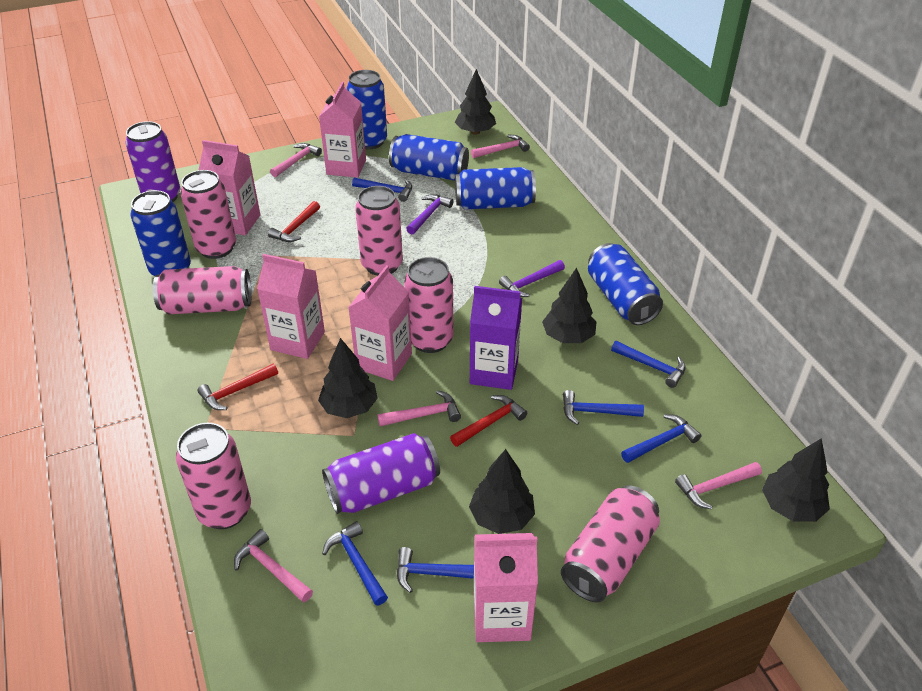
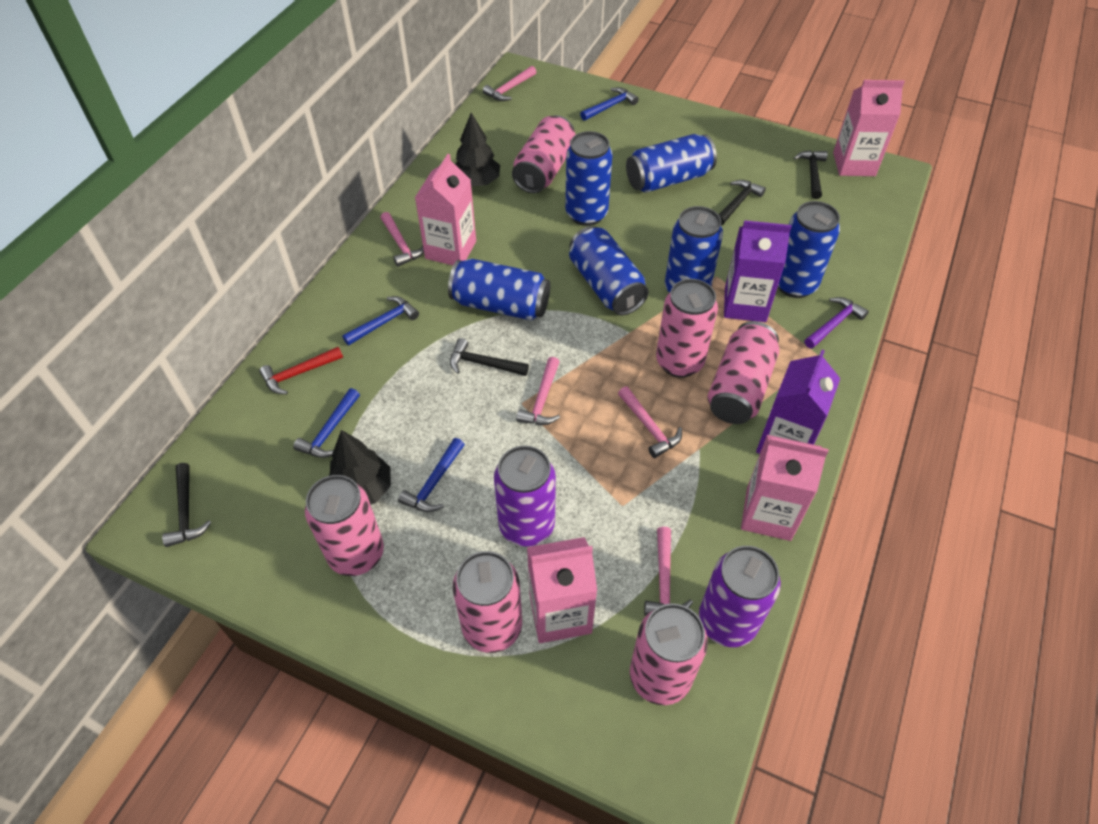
black hammer: 0 -> 4
black tree: 5 -> 2
blue can: 5 -> 6
blue hammer: 6 -> 4
pink carton: 5 -> 4
purple carton: 1 -> 2
purple hammer: 2 -> 1
red hammer: 3 -> 1

